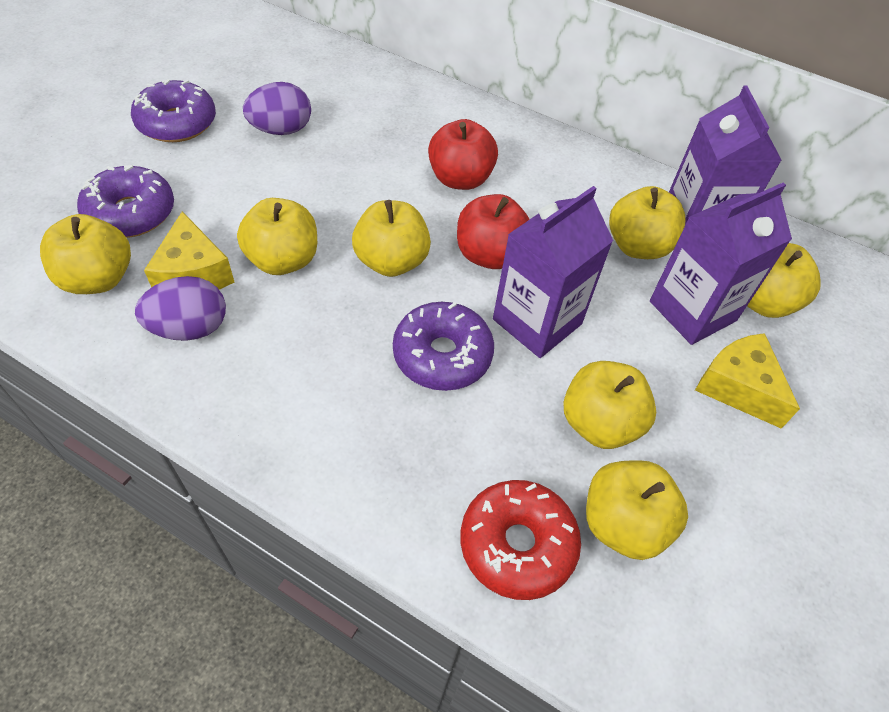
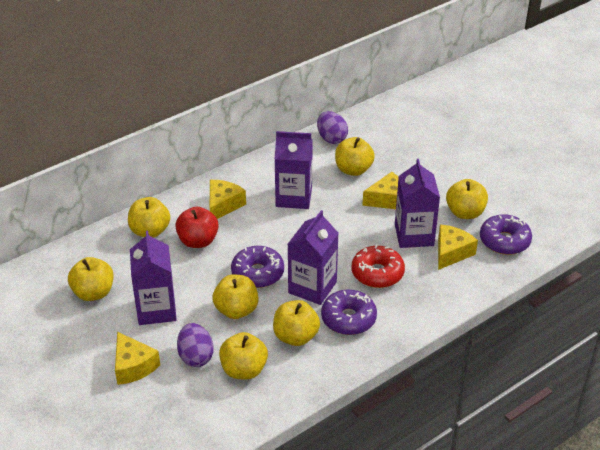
purple carton: 3 -> 4
red apple: 2 -> 1
yellow cheese: 2 -> 4

